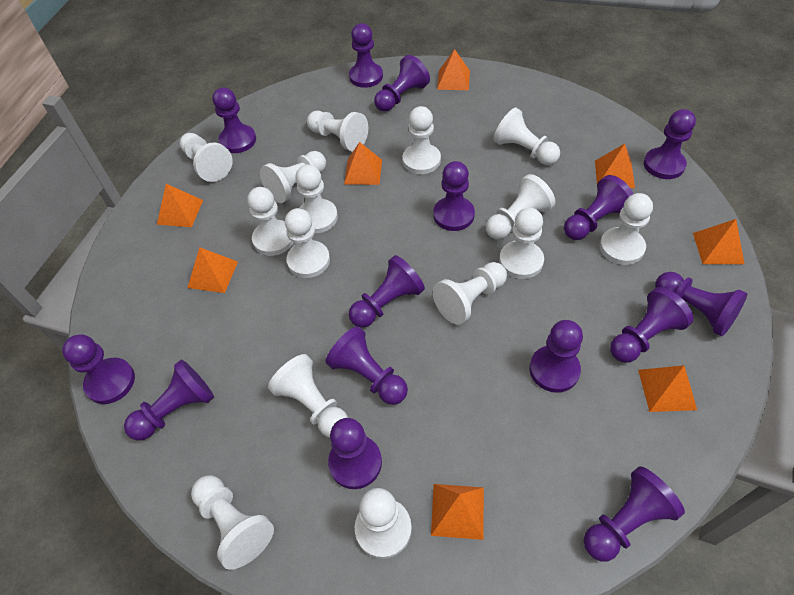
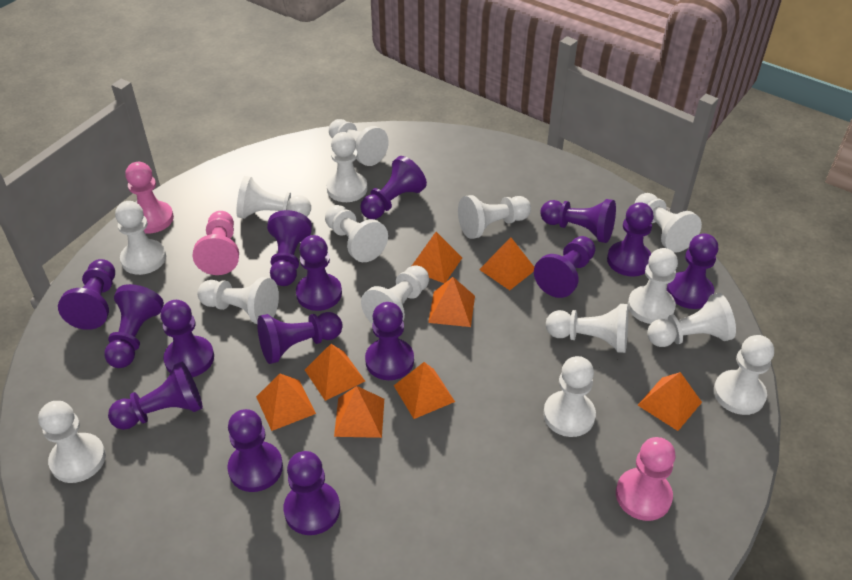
pink pawn: 0 -> 3

